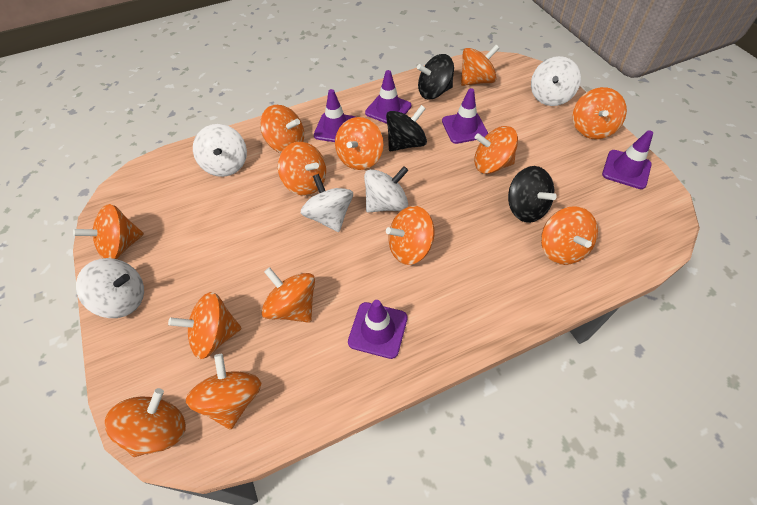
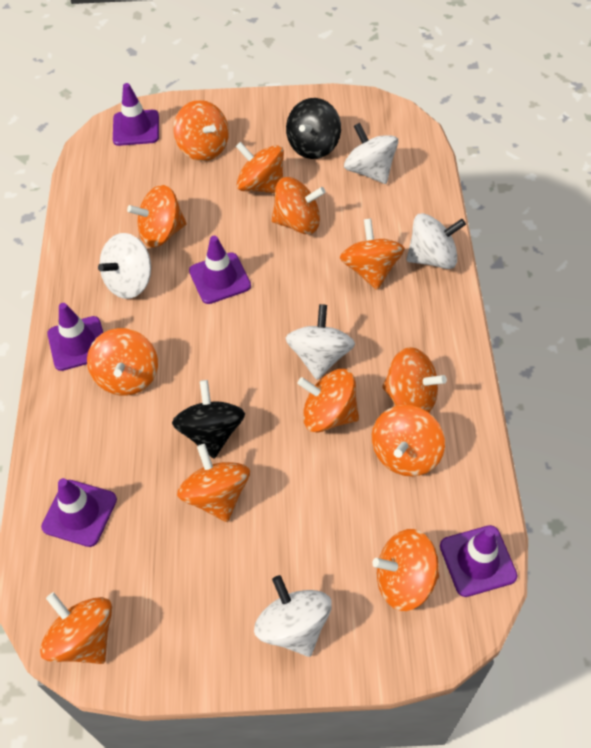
black spinning top: 3 -> 2
orange spinning top: 13 -> 12

